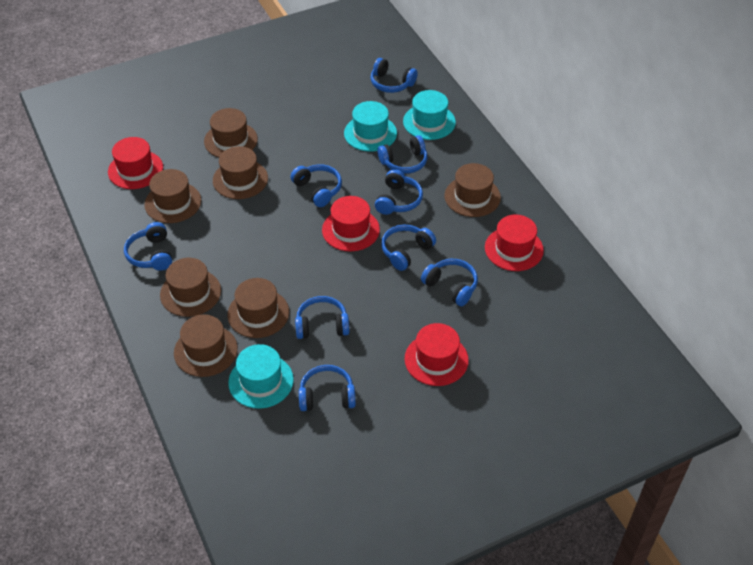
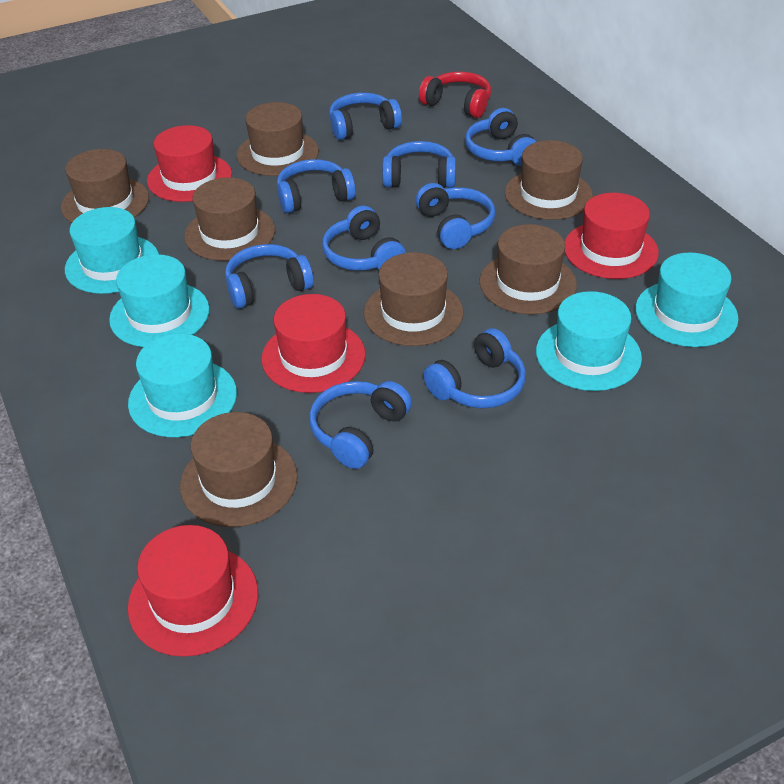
red headphones: 0 -> 1
turquoise hat: 3 -> 5

